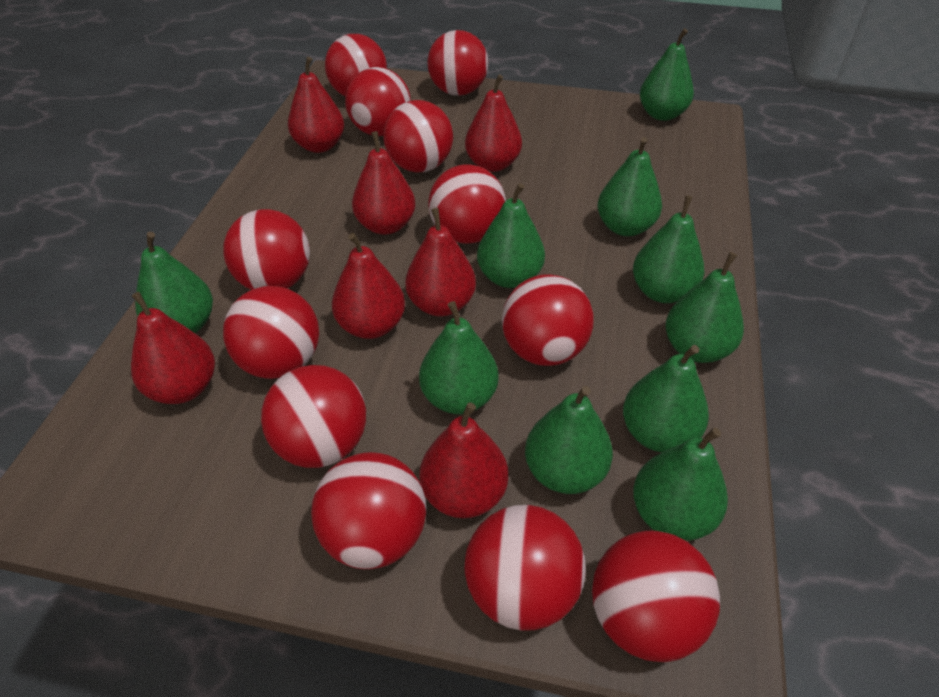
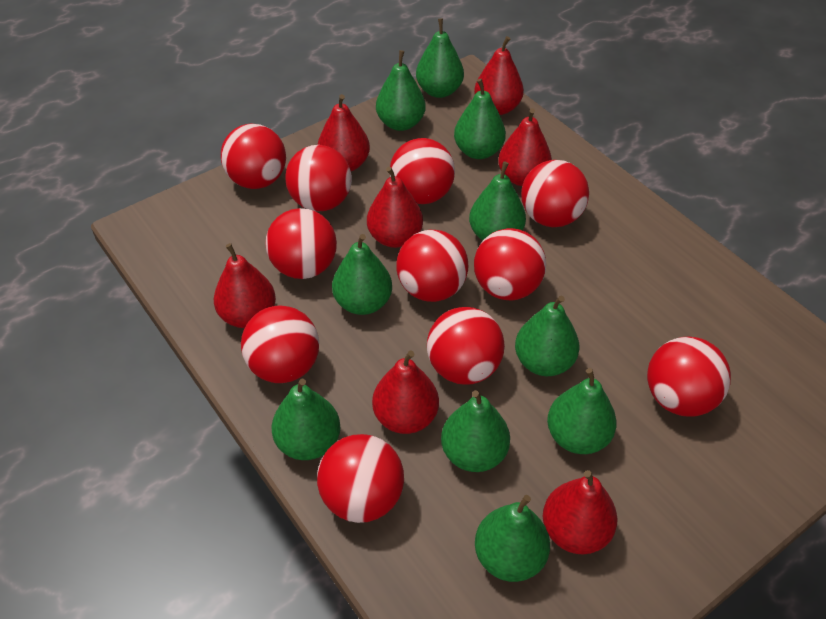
red ball: 12 -> 11

